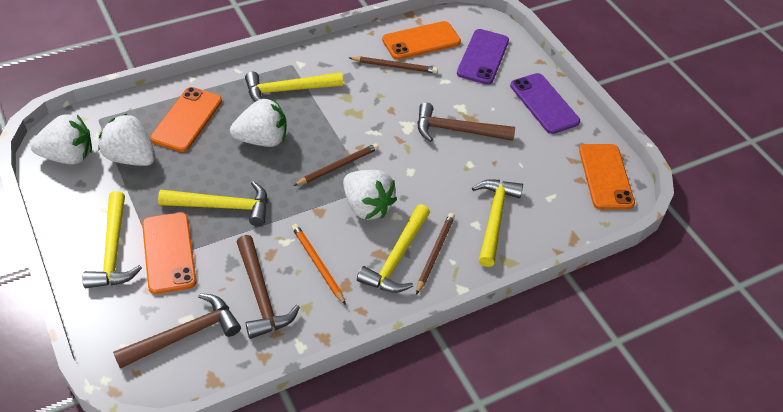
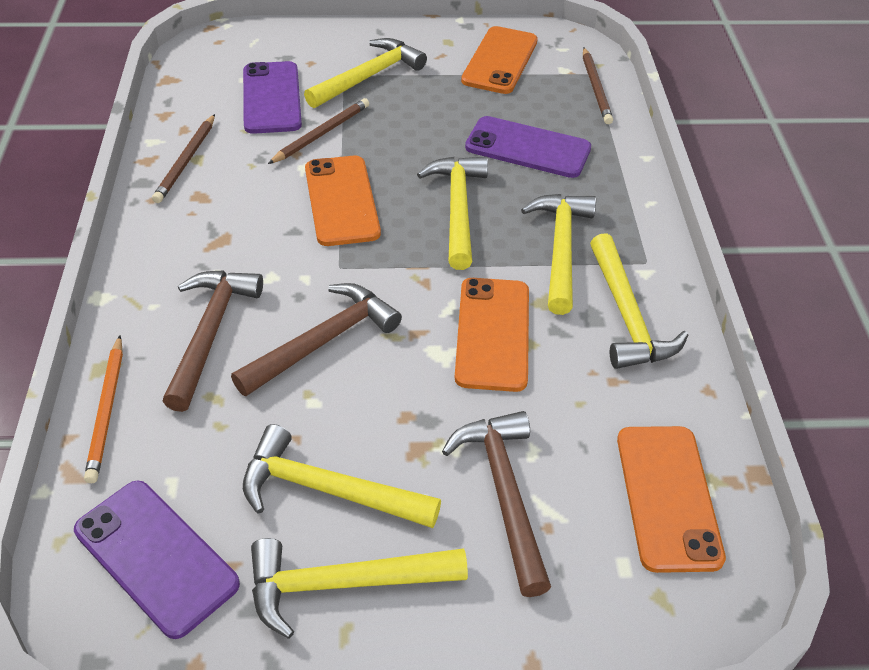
purple phone: 2 -> 3
white strawberry: 4 -> 0
yellow hammer: 5 -> 6

